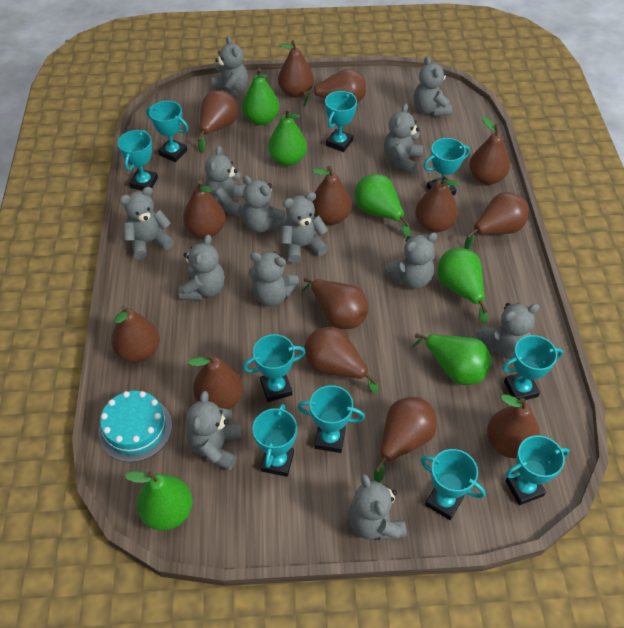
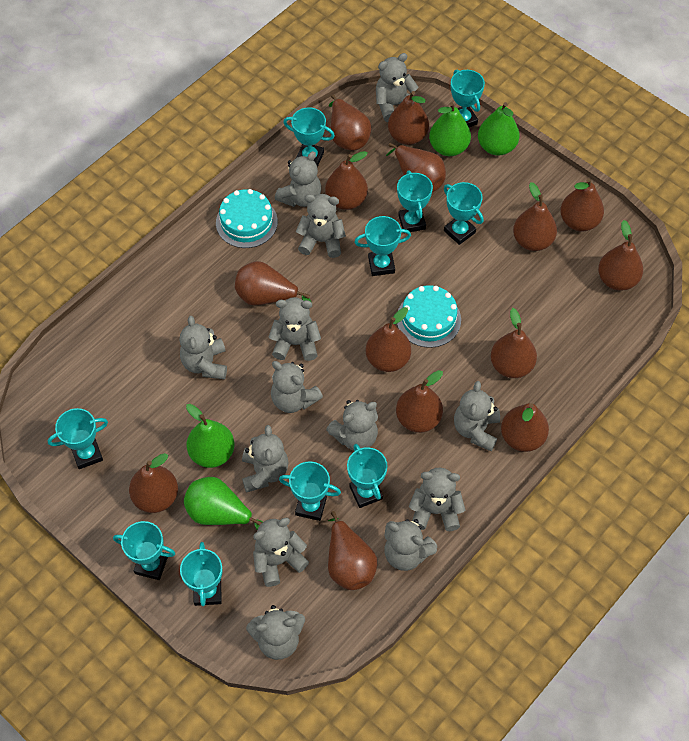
green pear: 6 -> 4
turquoise cake: 1 -> 2

